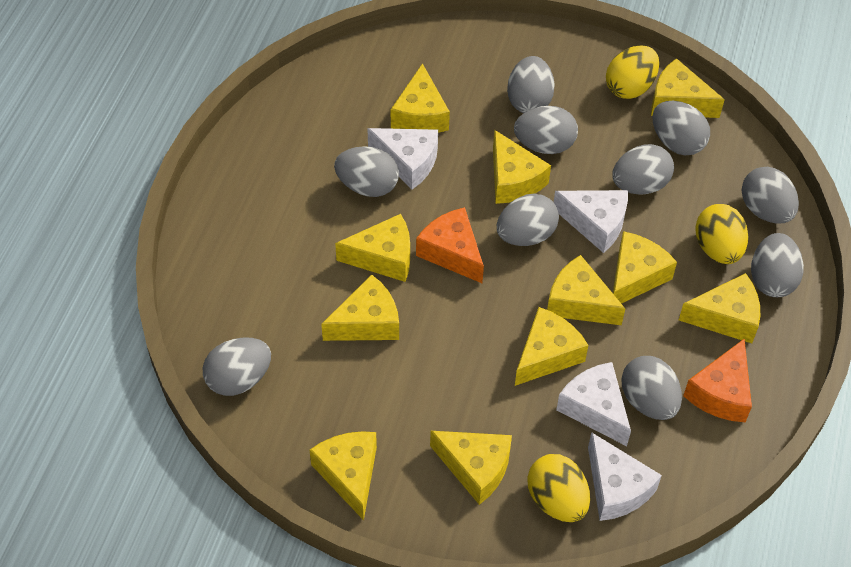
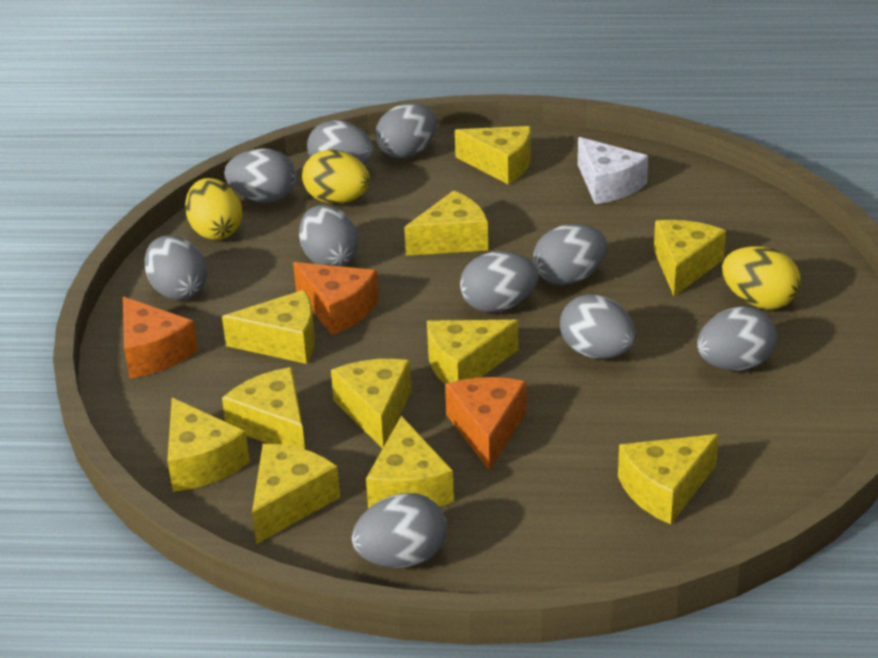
orange cheese: 2 -> 3
white cheese: 4 -> 1

